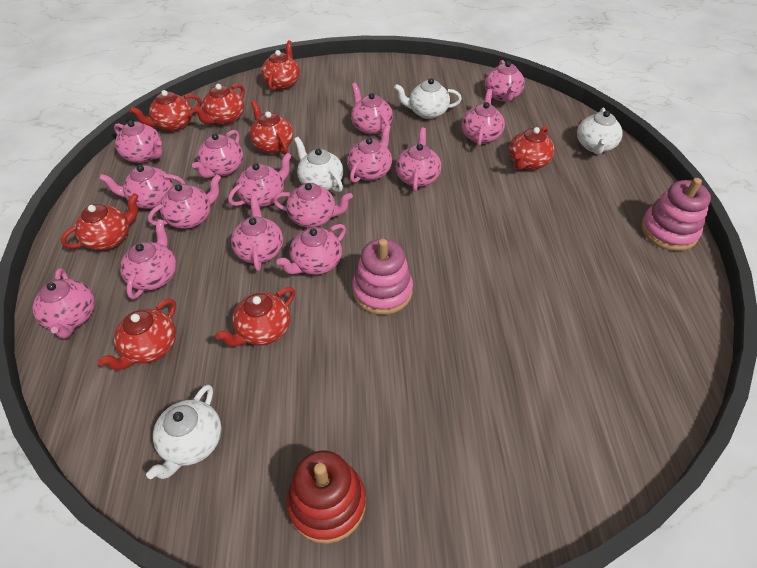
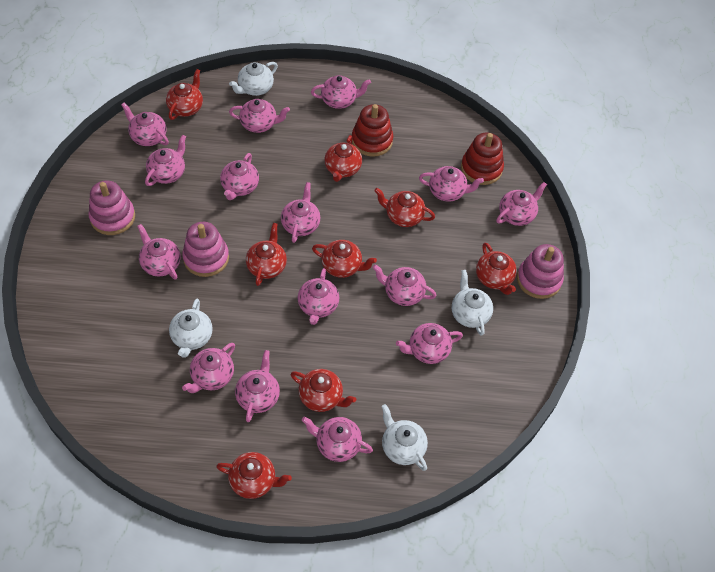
pink stacking toy: 2 -> 3
red stacking toy: 1 -> 2

